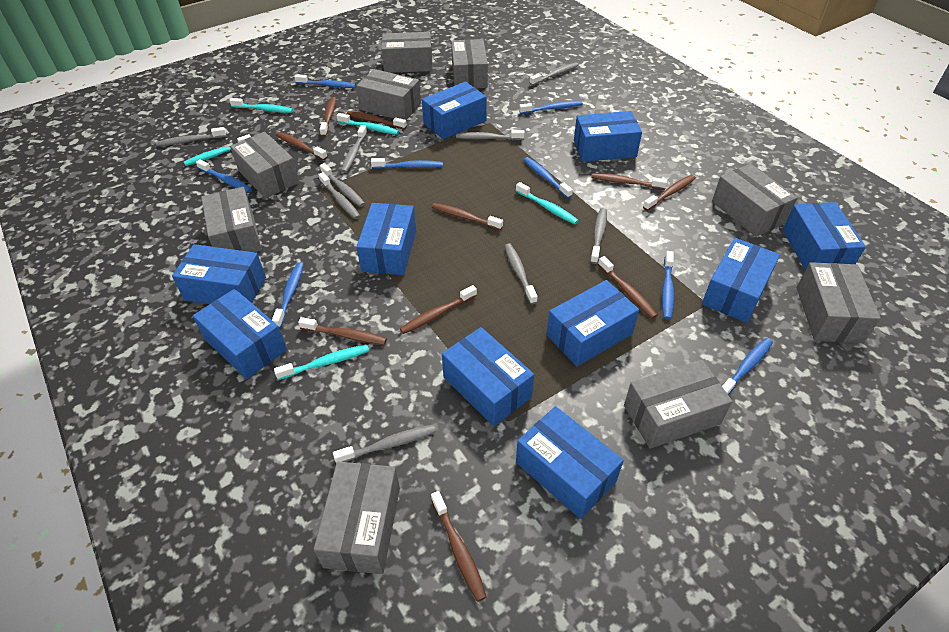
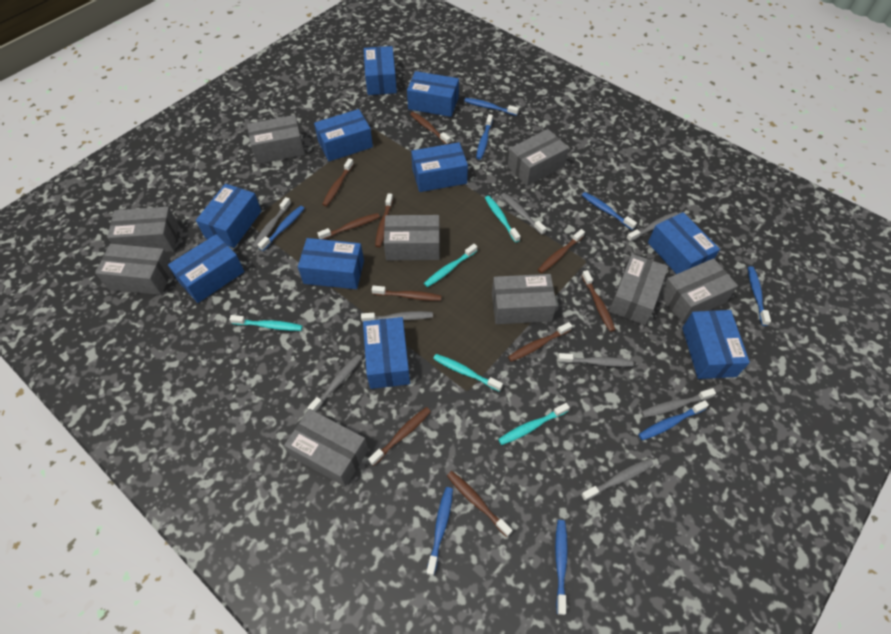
grey toothbrush: 9 -> 8

